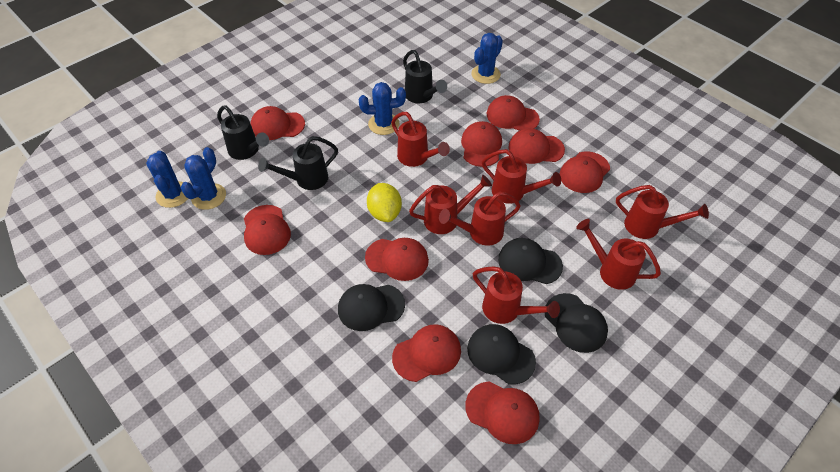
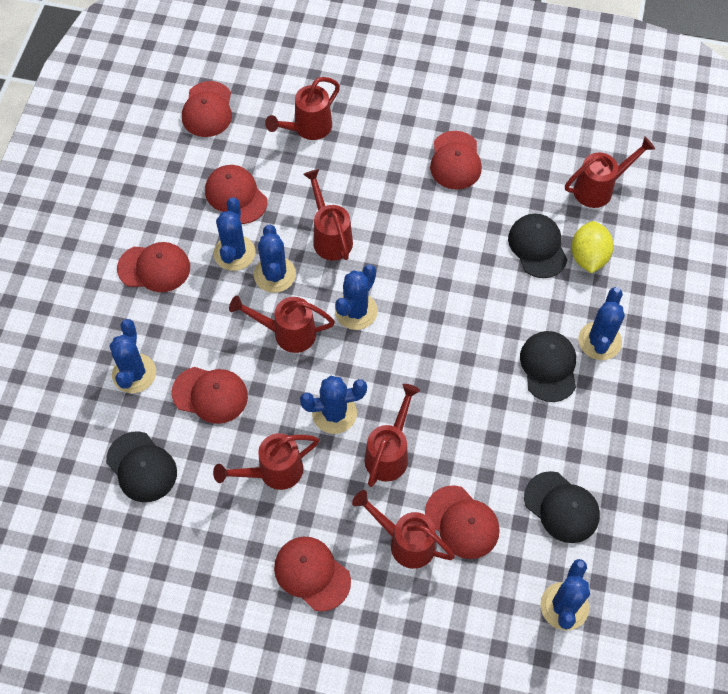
black watering can: 3 -> 0
blue cactus: 4 -> 7
red cap: 9 -> 7

